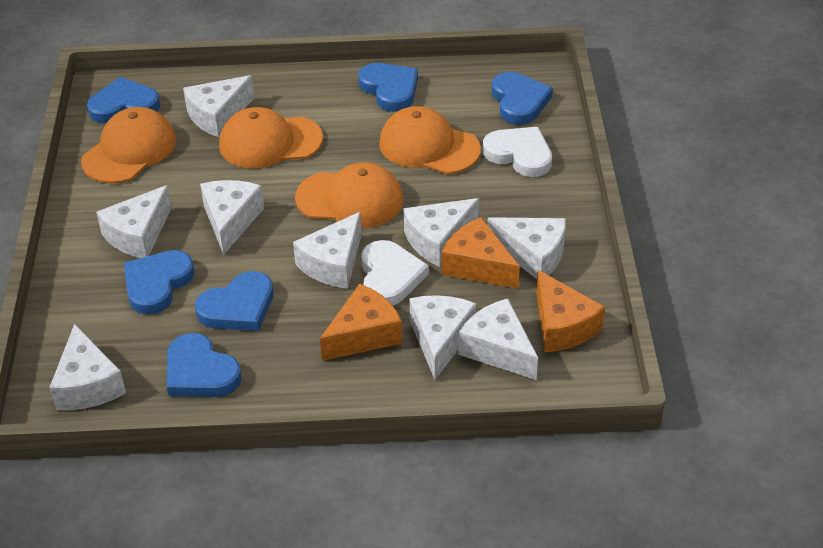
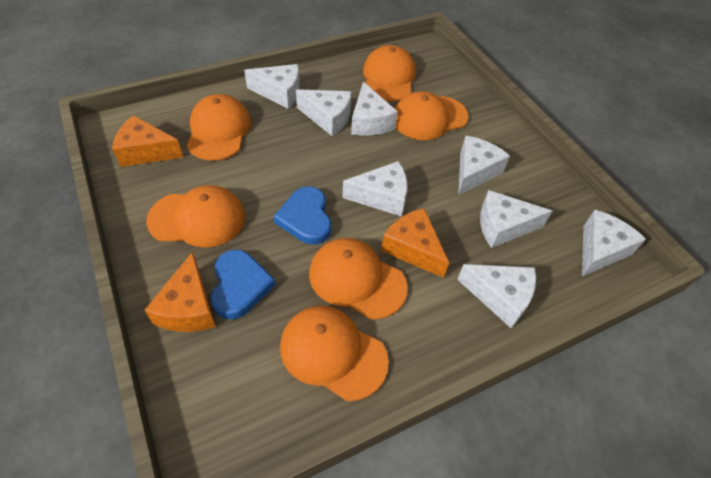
blue heart: 6 -> 2
orange cap: 4 -> 6
white cheese: 9 -> 8
white heart: 2 -> 0

